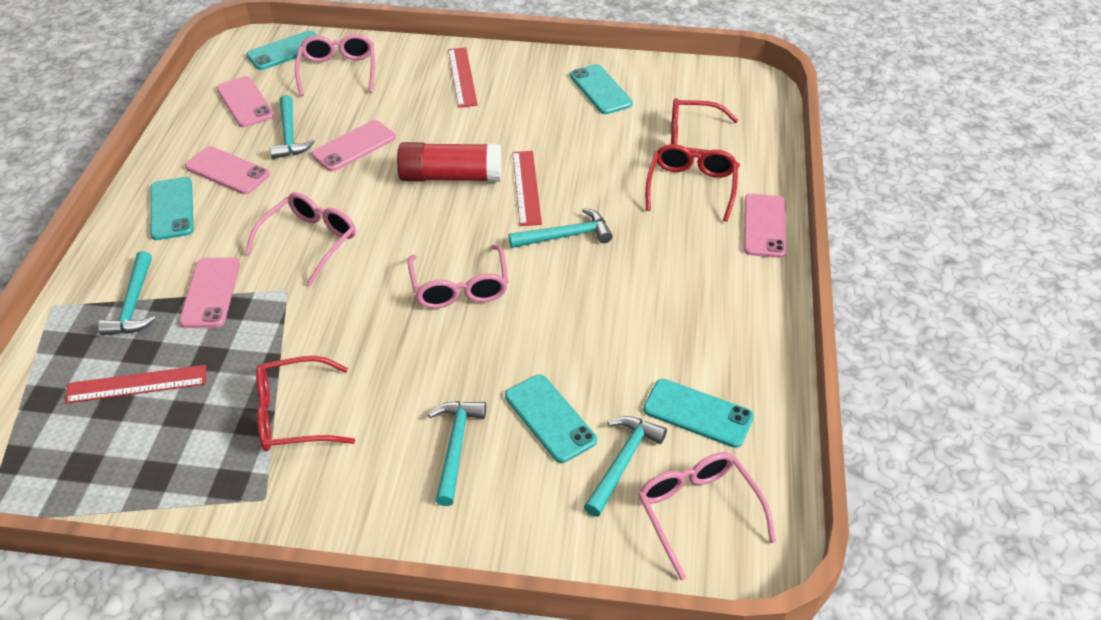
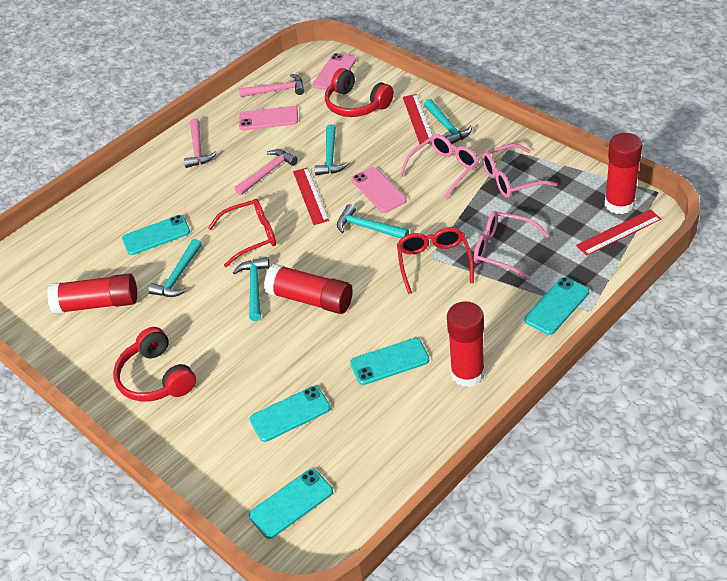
pink glasses: 4 -> 3
pink hammer: 0 -> 3
pink phone: 5 -> 3
red glasses: 3 -> 2
red glue stick: 1 -> 4
red headphones: 0 -> 2

